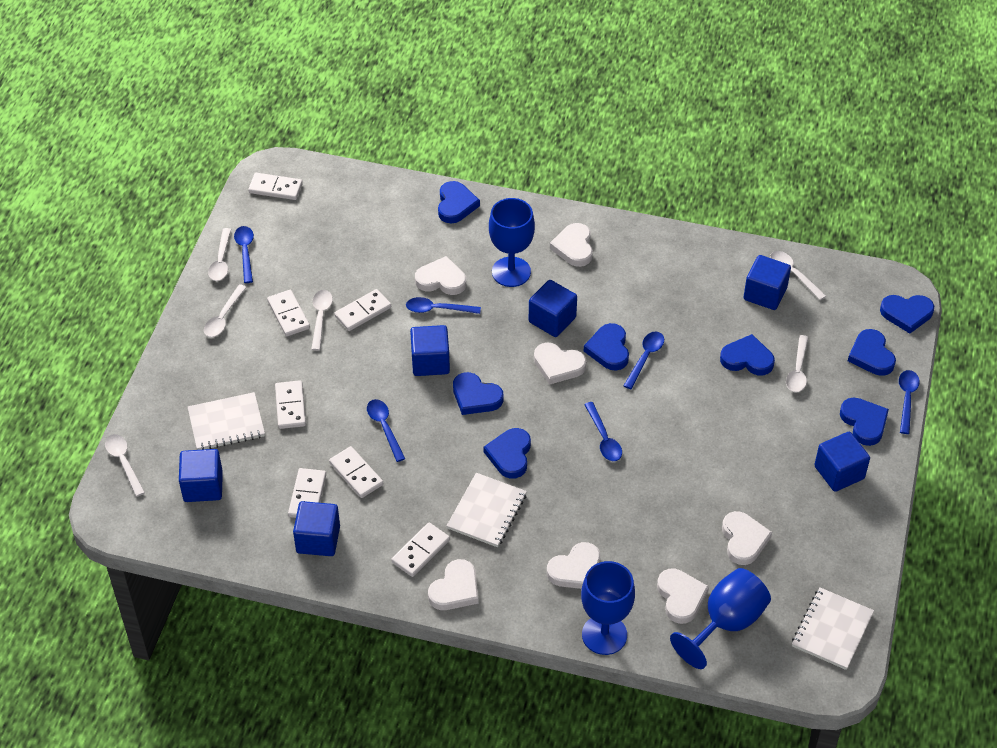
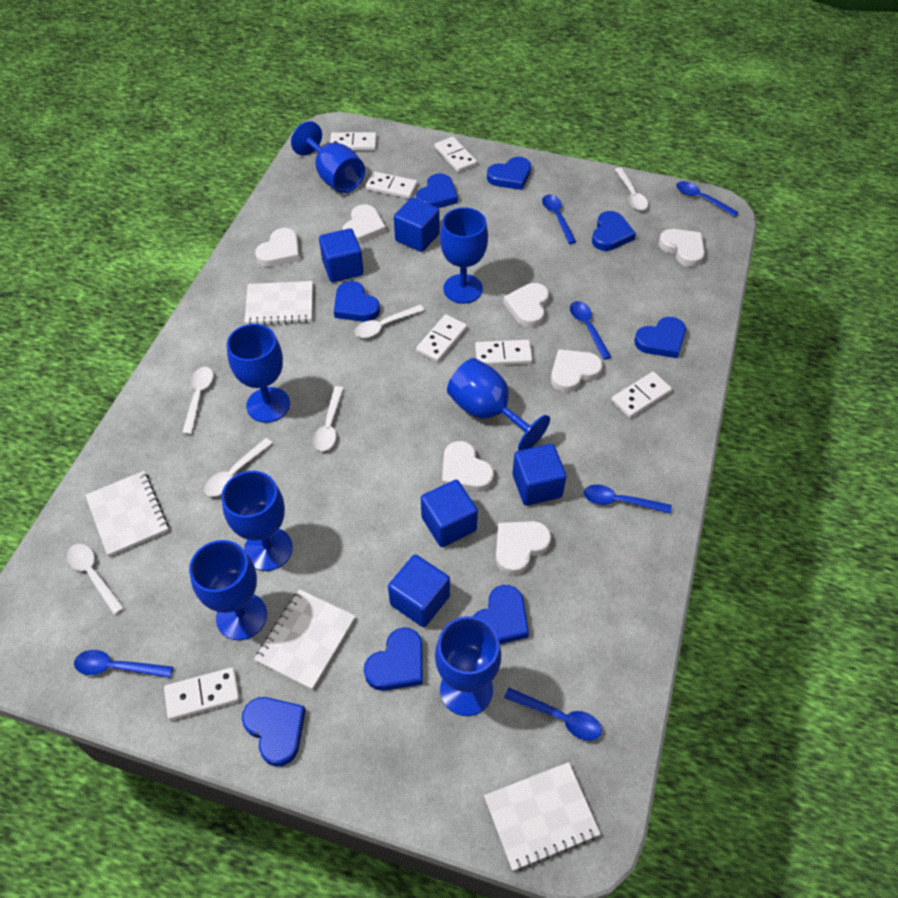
blue cube: 6 -> 5
blue goblet: 3 -> 7
white notebook: 3 -> 4

